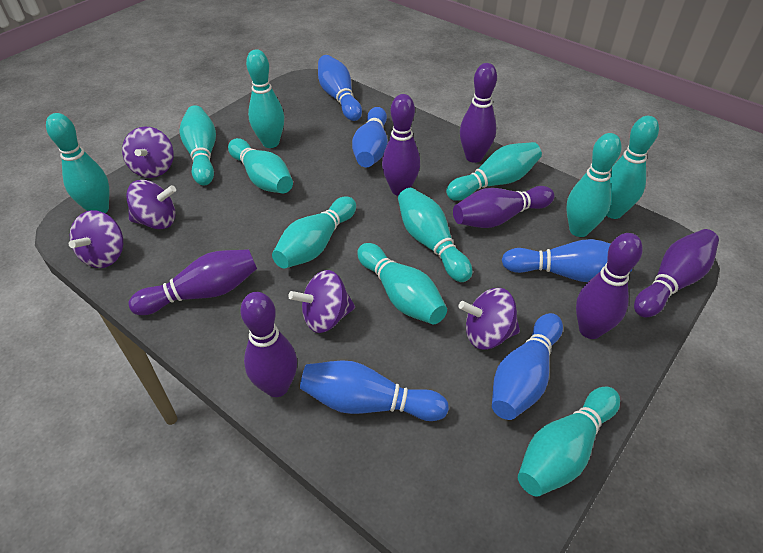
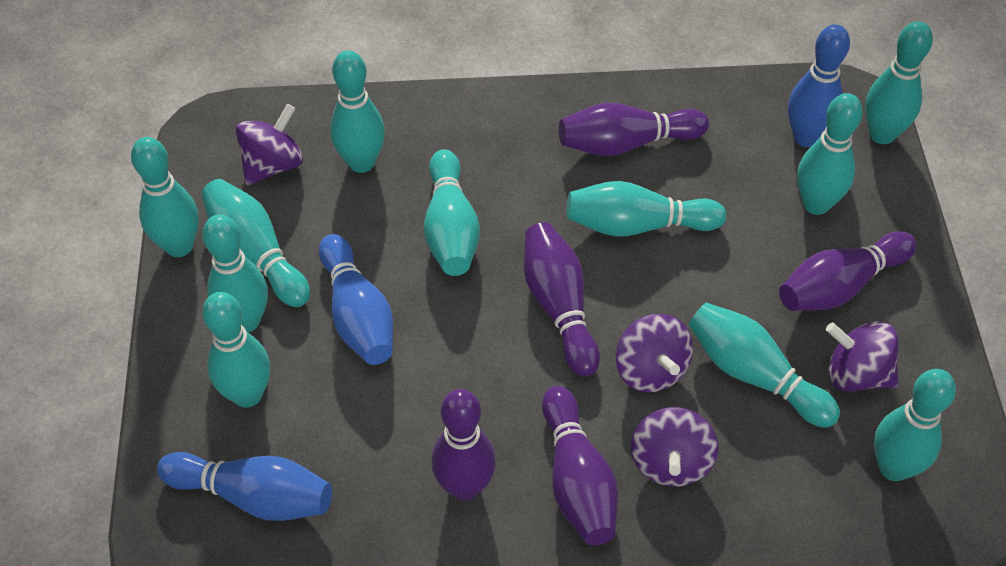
blue bowling pin: 5 -> 3
purple bowling pin: 7 -> 5
purple spinning top: 5 -> 4

